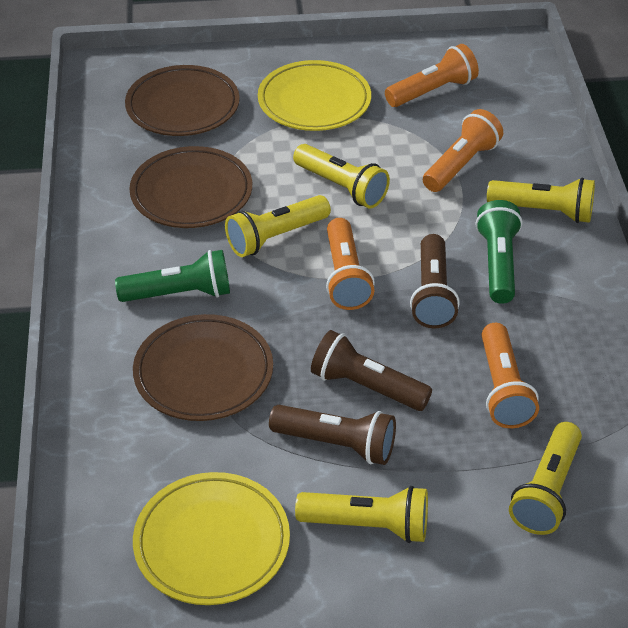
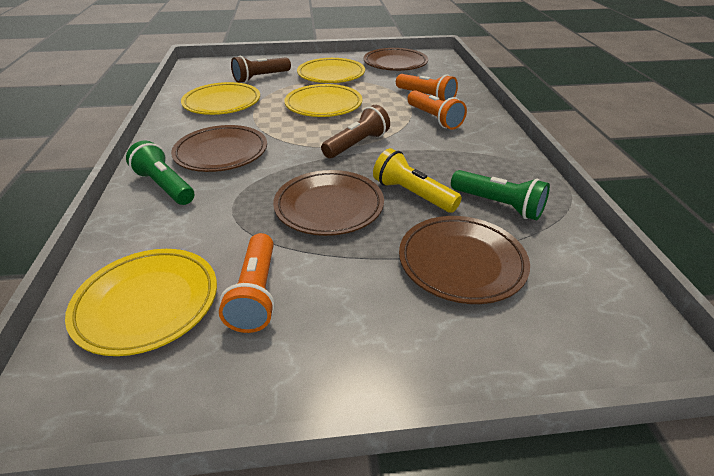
brown flashlight: 3 -> 2
brown plate: 3 -> 4
orange flashlight: 4 -> 3
yellow flashlight: 5 -> 1
yellow plate: 2 -> 4

